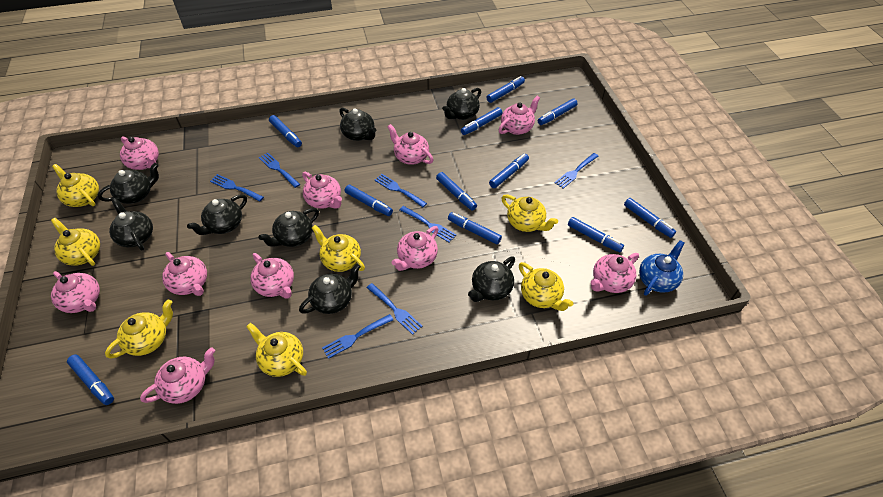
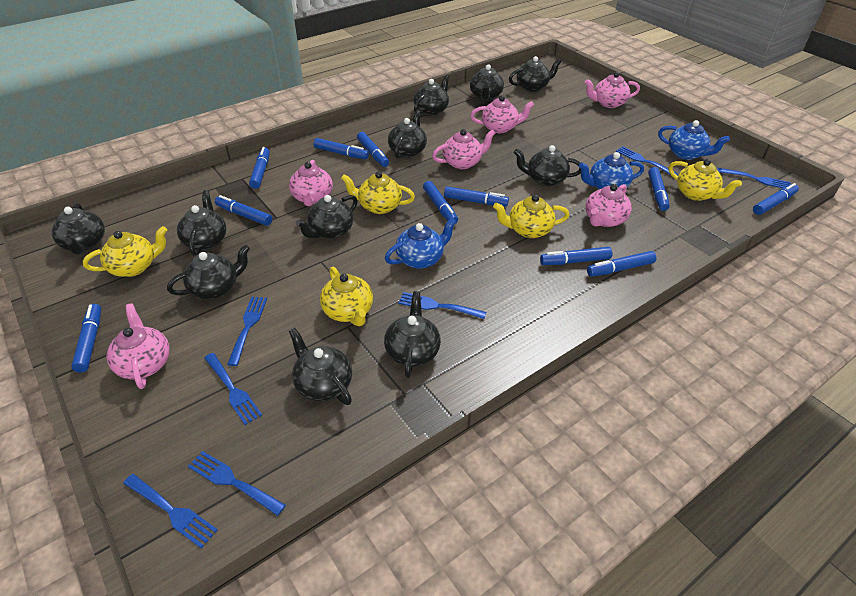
black teapot: 8 -> 11
blue teapot: 1 -> 3
pink teapot: 10 -> 6
yellow teapot: 7 -> 5

